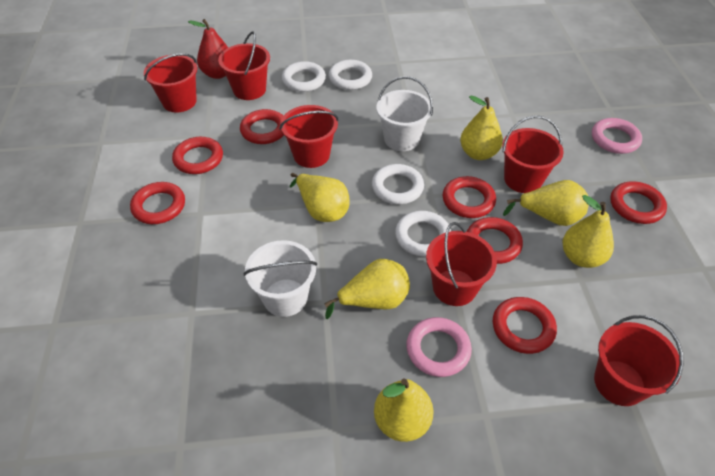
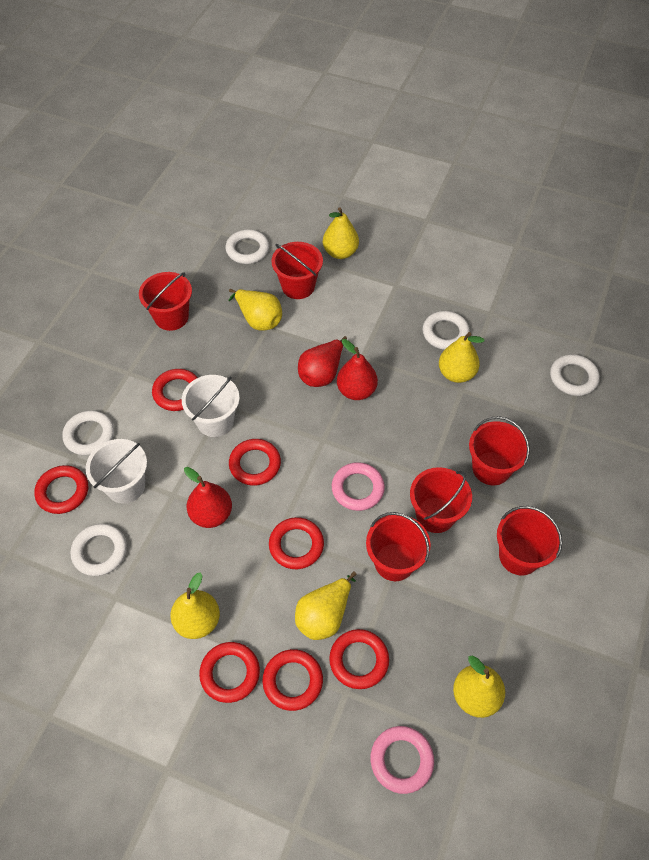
red pear: 1 -> 3
white ring: 4 -> 5

